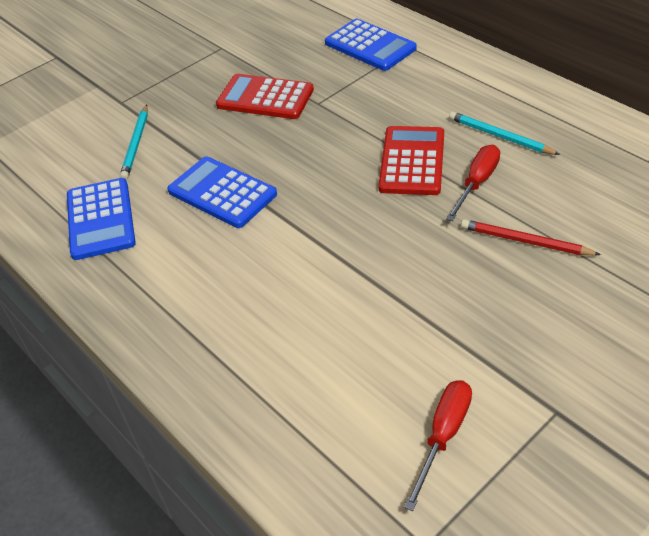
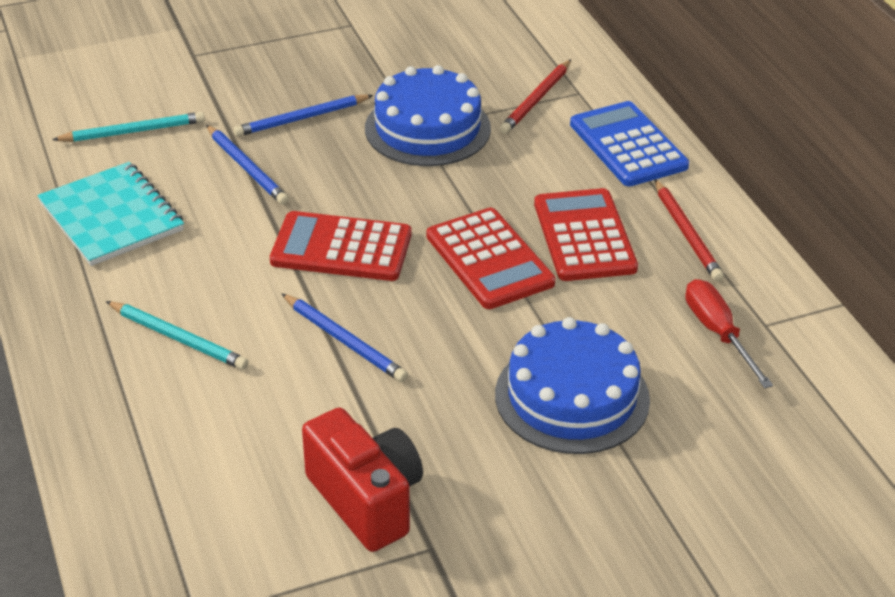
blue cake: 0 -> 2
blue calculator: 3 -> 1
blue pencil: 0 -> 3
red calculator: 2 -> 3
red camera: 0 -> 1
red pencil: 1 -> 2
red screwdriver: 2 -> 1
turquoise notebook: 0 -> 1

